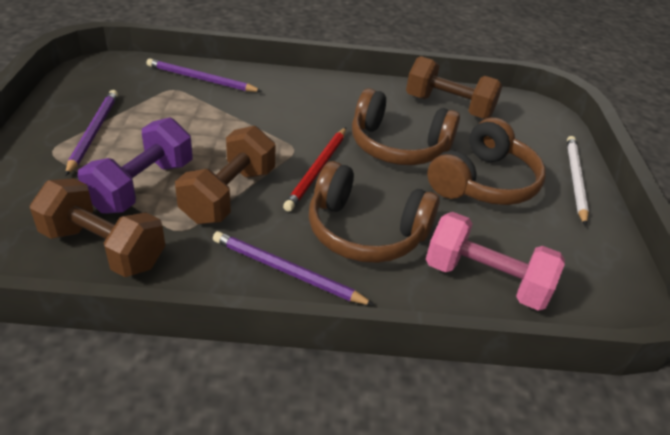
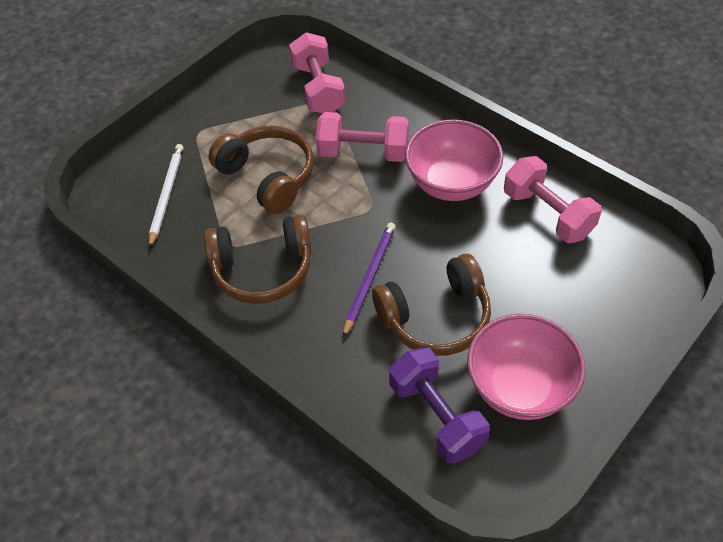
brown dumbbell: 3 -> 0
pink bowl: 0 -> 2
pink dumbbell: 1 -> 3
purple pencil: 3 -> 1
red pencil: 1 -> 0

